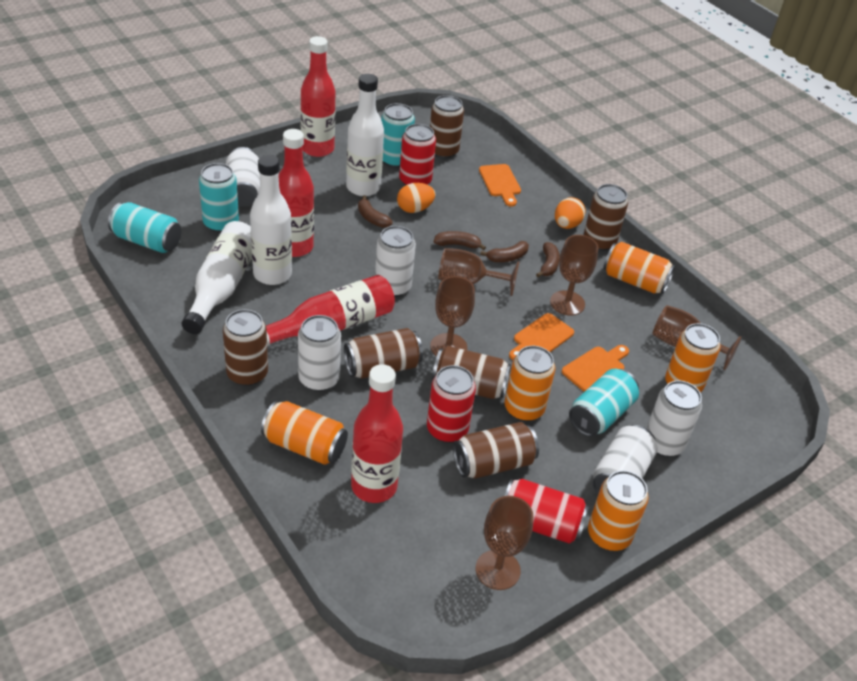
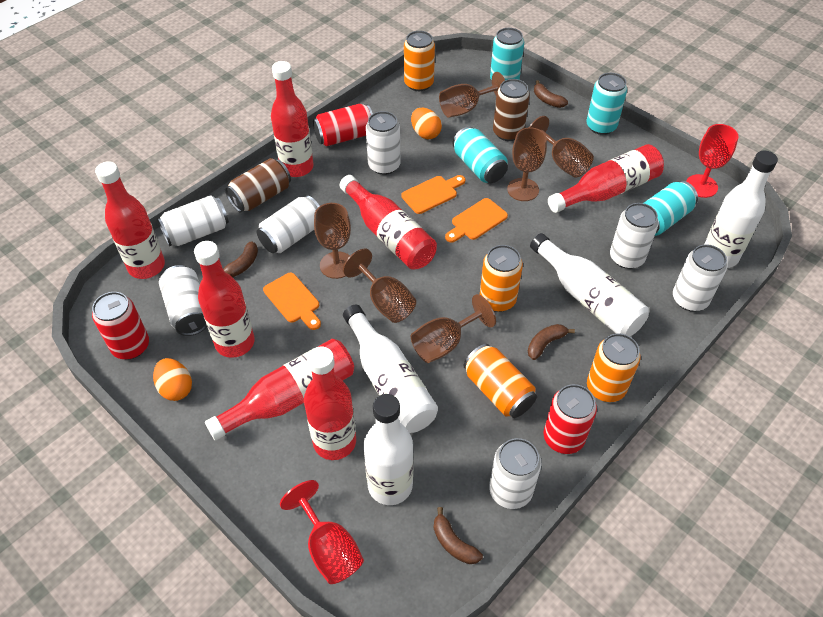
brown can: 6 -> 2
brown goblet: 5 -> 6
orange can: 5 -> 4
red bottle: 4 -> 7
red goblet: 0 -> 2
white bottle: 3 -> 4
white can: 5 -> 7

